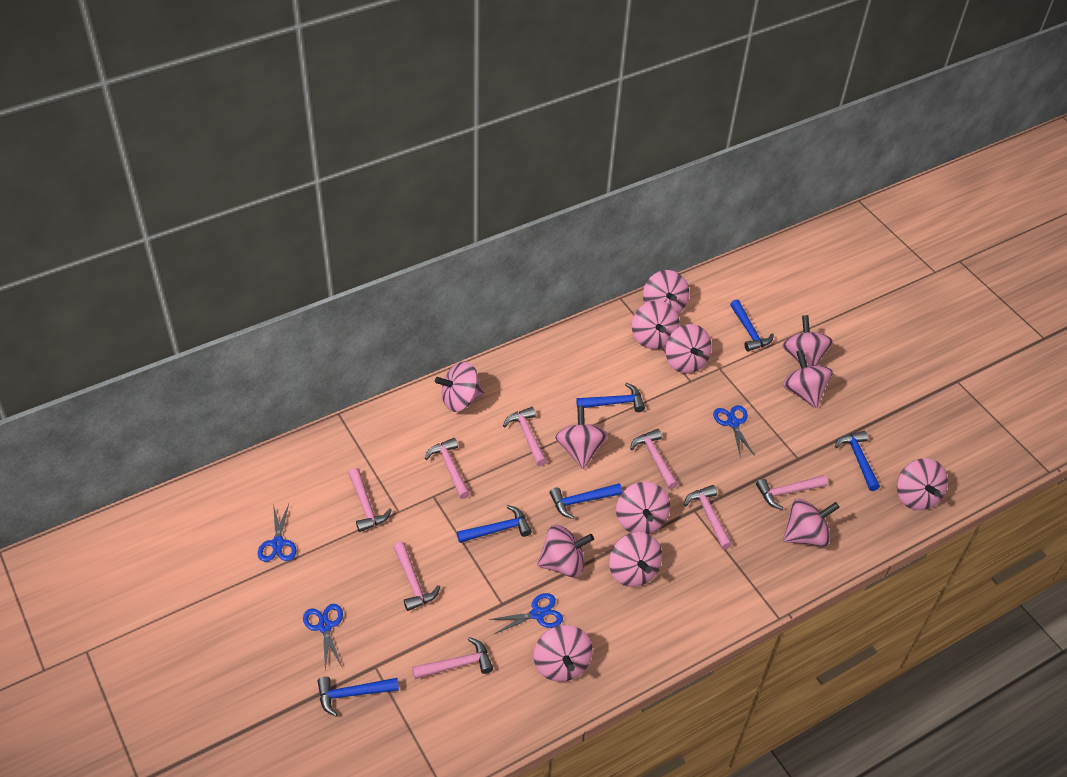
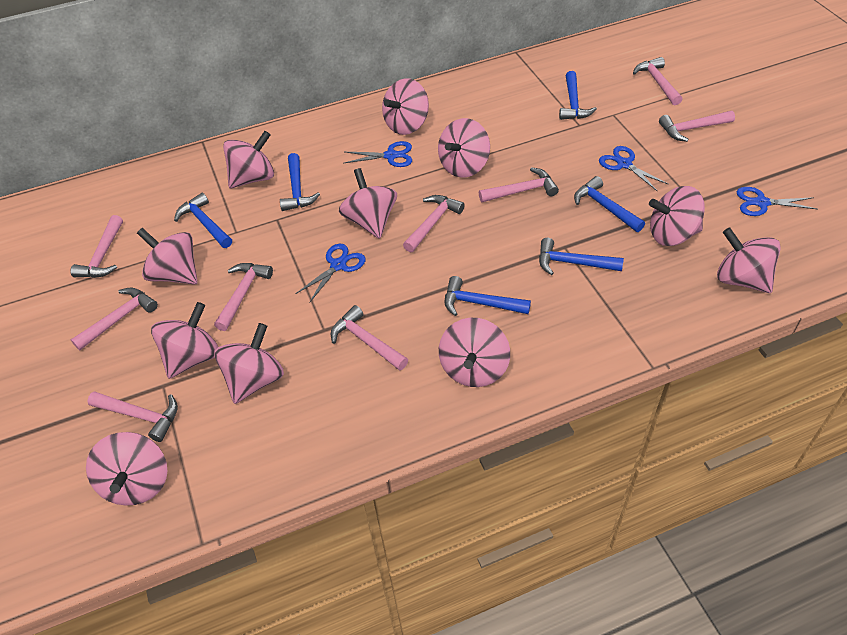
pink hammer: 8 -> 9
pink spinning top: 13 -> 11

